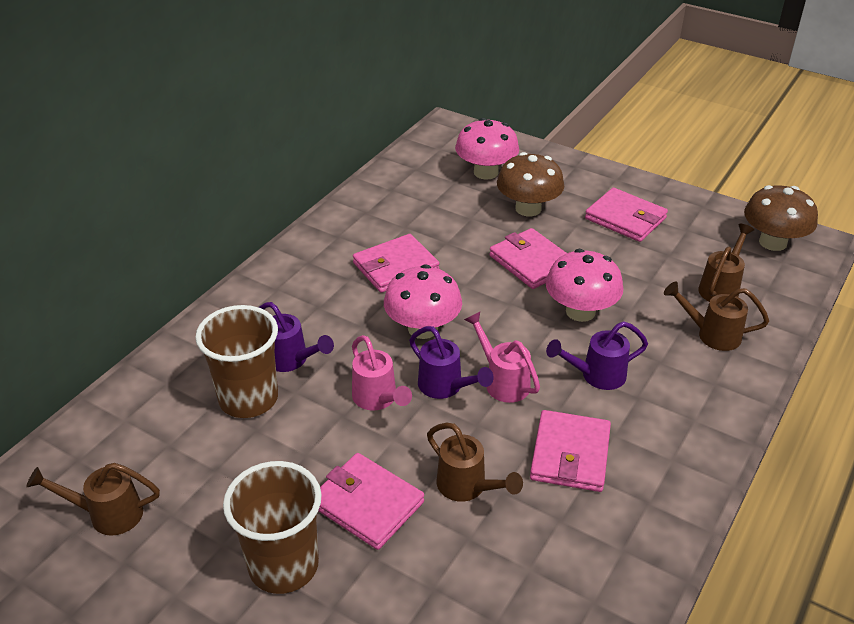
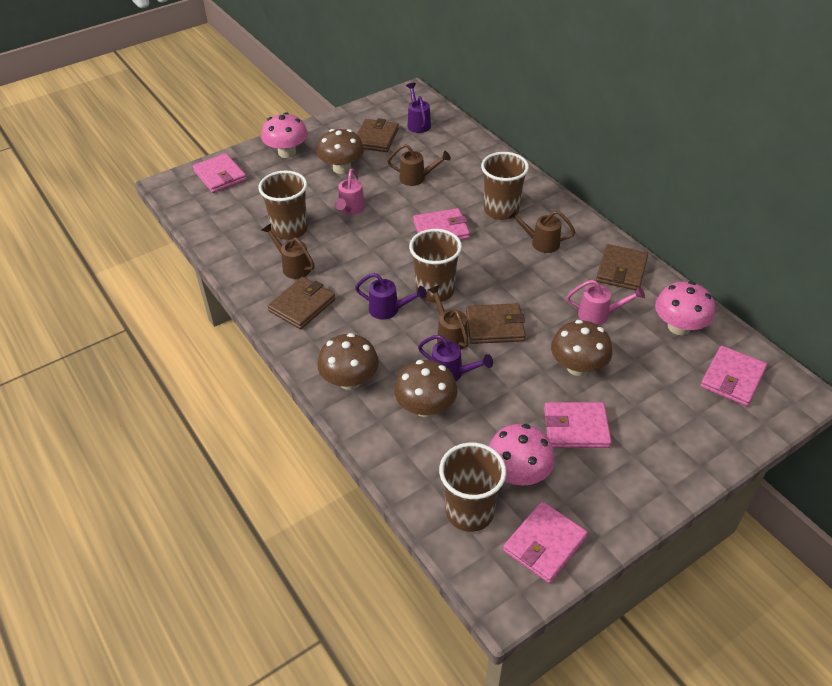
brown cup: 2 -> 4
brown mushroom: 2 -> 4
brown wallet: 0 -> 4

